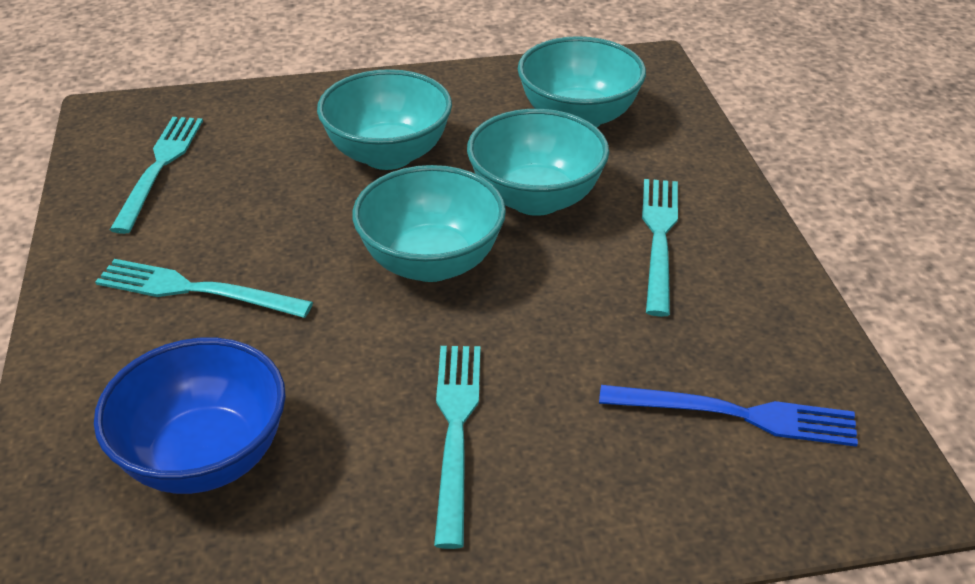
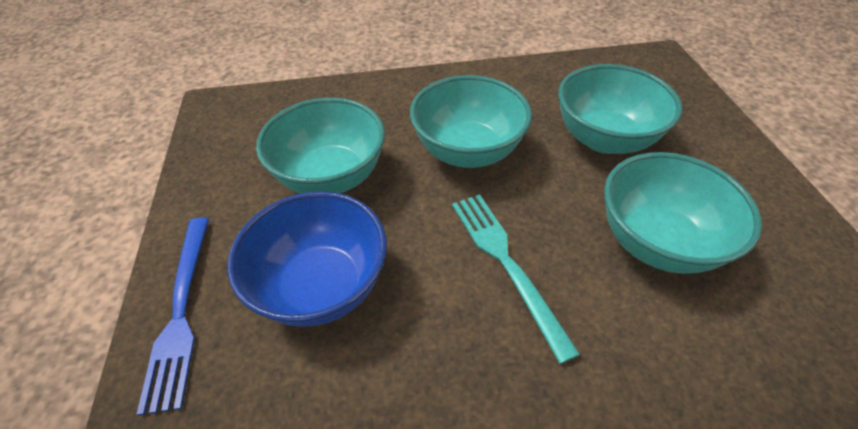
turquoise fork: 4 -> 1

